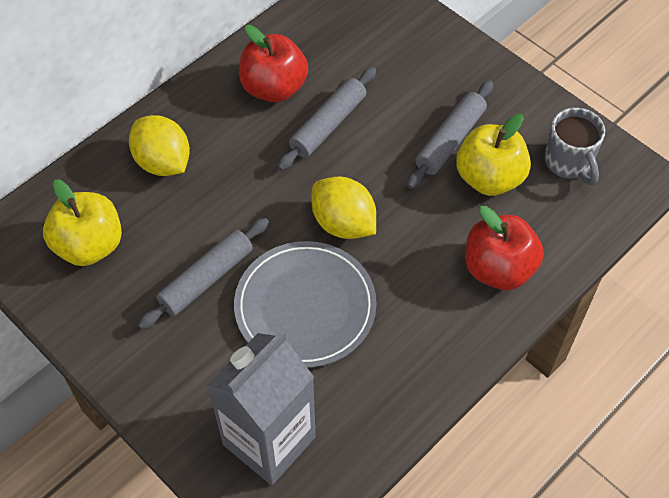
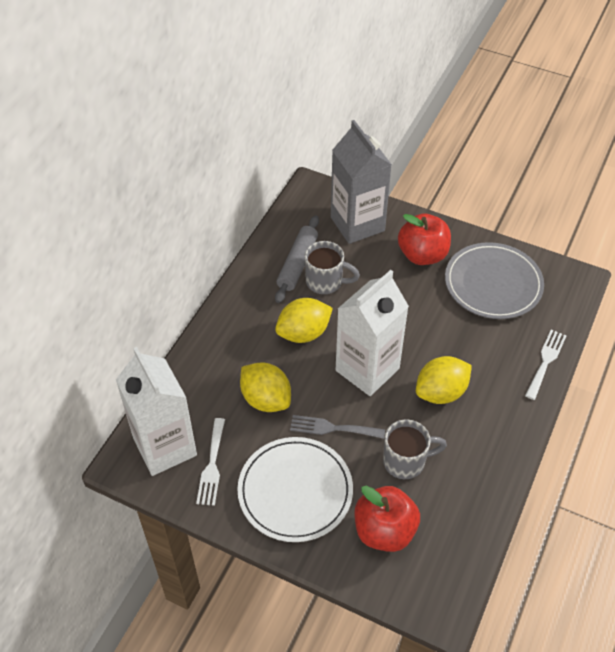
grey fork: 0 -> 1
grey mug: 1 -> 2
grey rolling pin: 3 -> 1
white carton: 0 -> 2
white fork: 0 -> 2
white plate: 0 -> 1
yellow apple: 2 -> 0
yellow lemon: 2 -> 3

